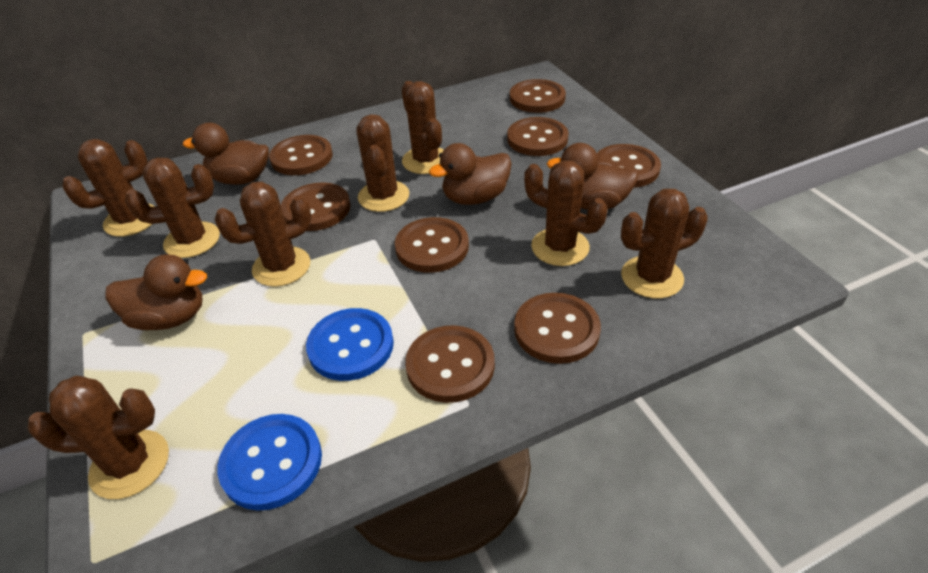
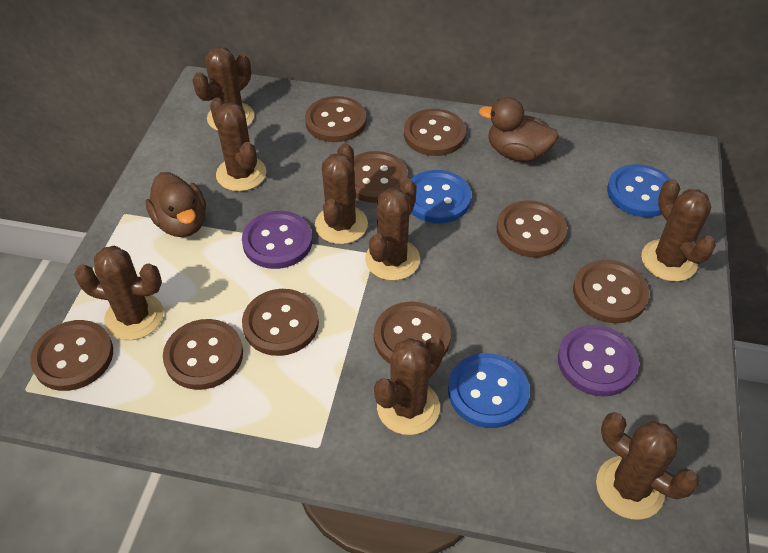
blue button: 2 -> 3
brown button: 8 -> 9
brown duck: 4 -> 2
purple button: 0 -> 2

